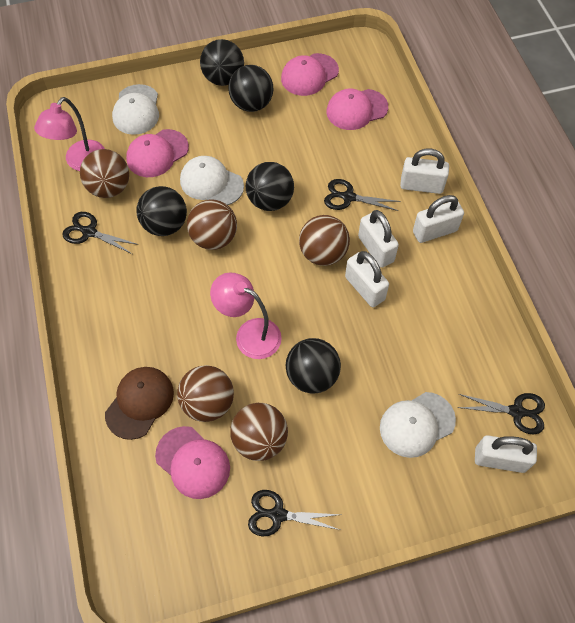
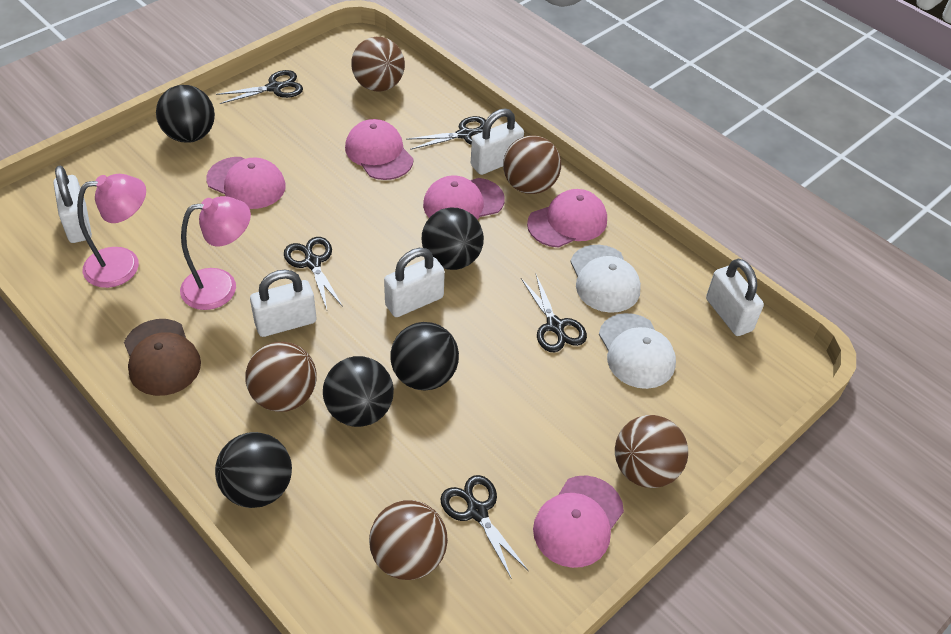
black scissors: 4 -> 5
pink cap: 4 -> 5
white cap: 3 -> 2

